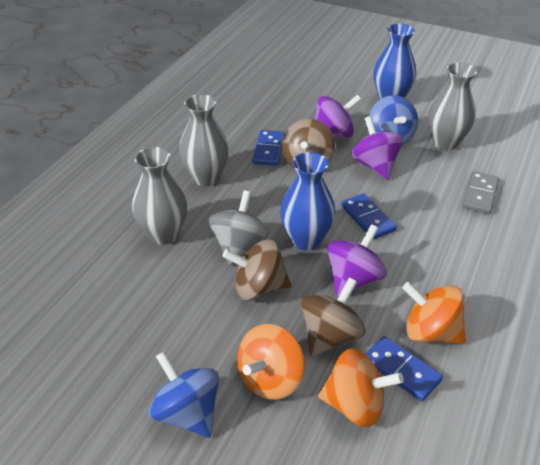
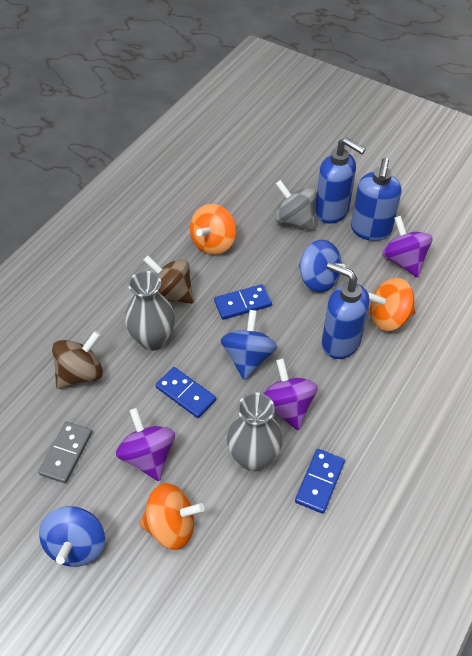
blue soap dispenser: 0 -> 3
blue spinning top: 2 -> 3
blue vase: 2 -> 0
brown spinning top: 3 -> 2
grey vase: 3 -> 2

